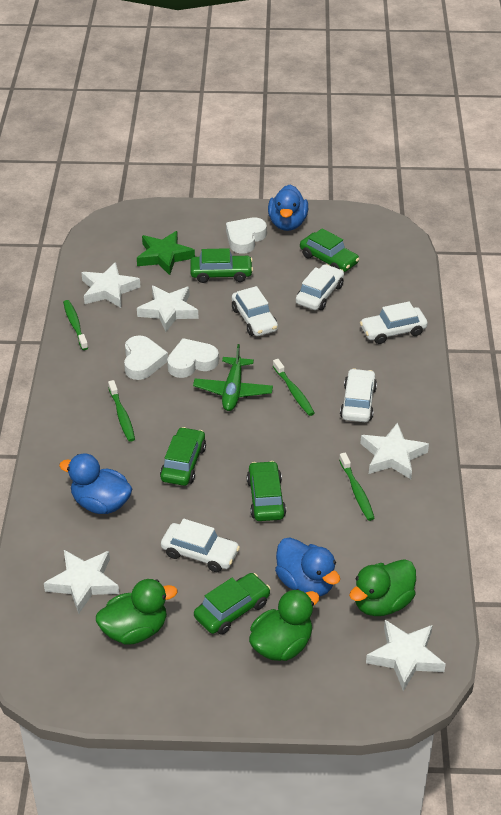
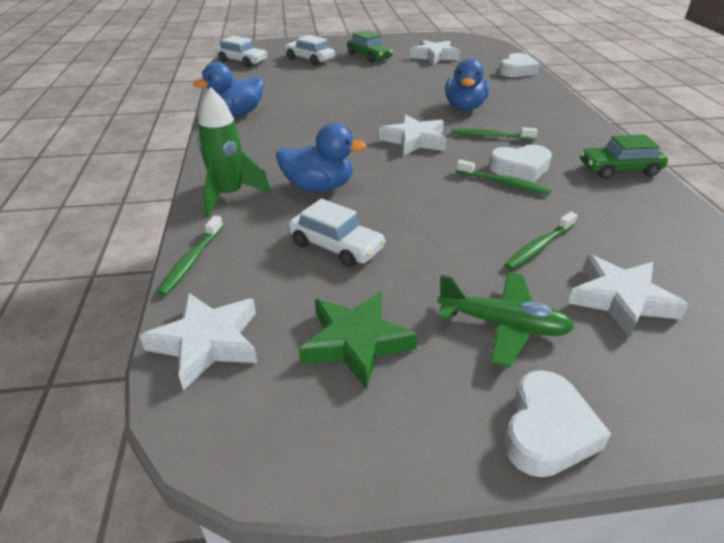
green car: 5 -> 2
green duck: 3 -> 0
green rocket: 0 -> 1
white car: 5 -> 3
white star: 5 -> 4

